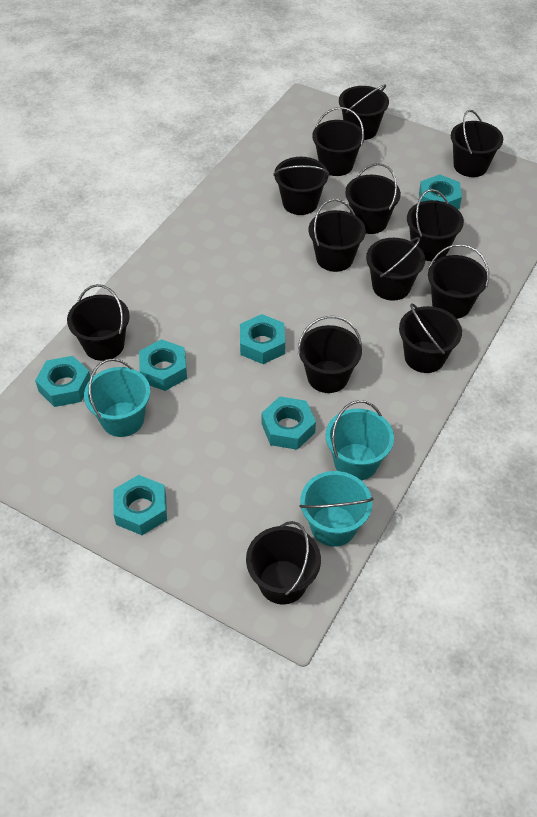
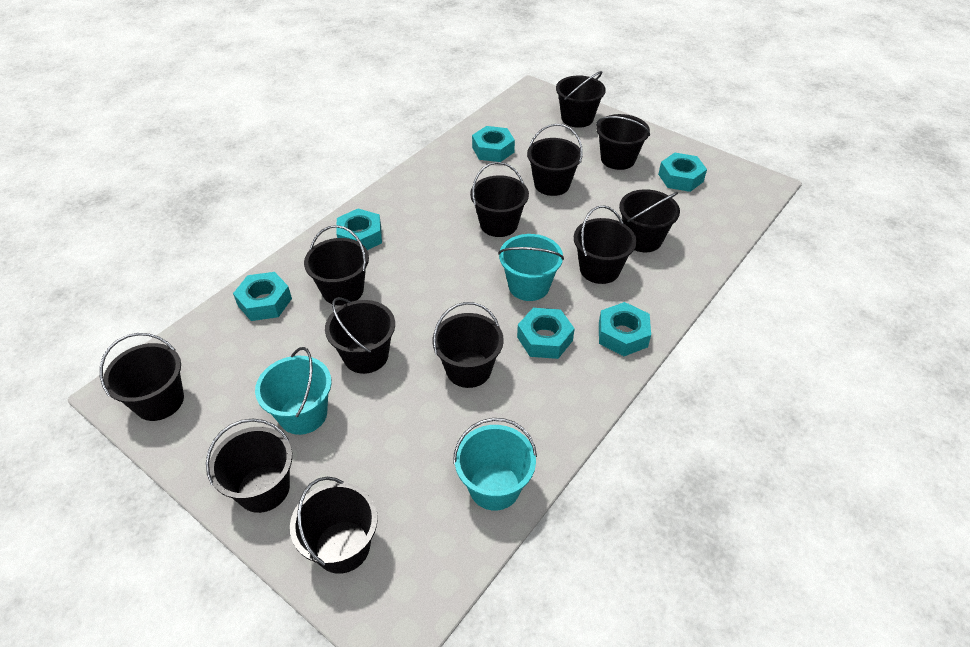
black bucket: 13 -> 12

